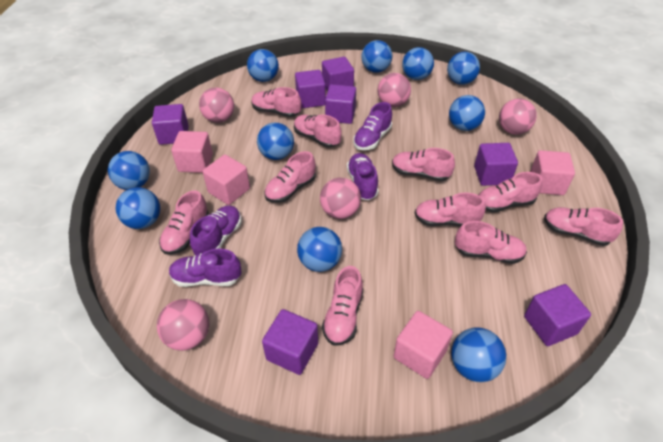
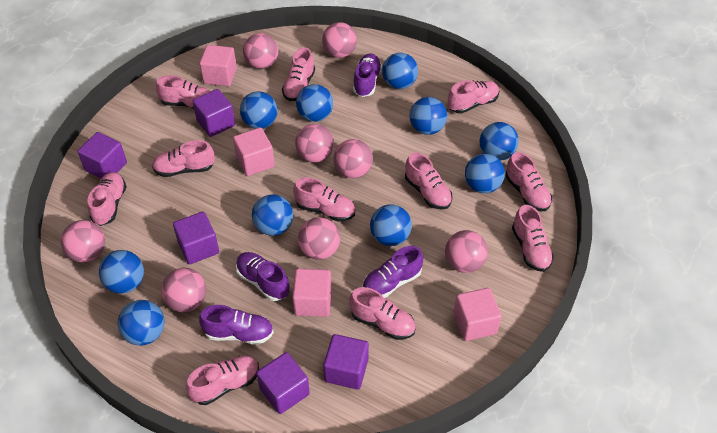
pink ball: 5 -> 8
pink shoe: 10 -> 11
purple cube: 7 -> 5

